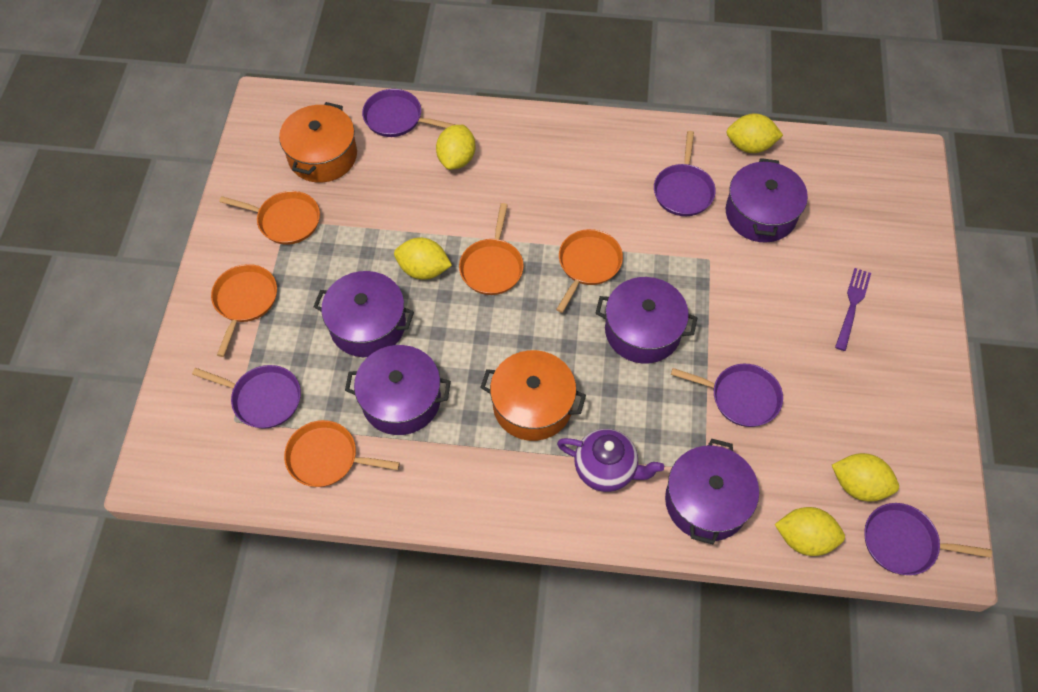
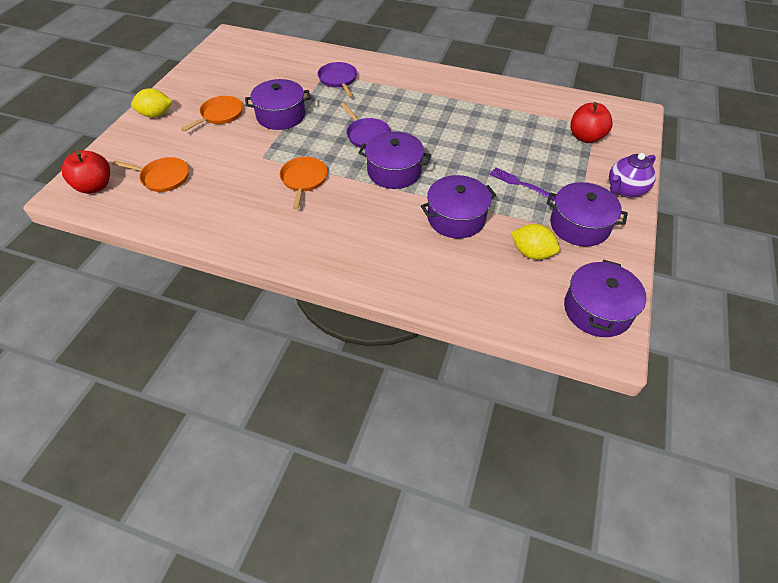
orange pan: 5 -> 3
orange pot: 2 -> 0
purple pan: 5 -> 2
red apple: 0 -> 2
yellow lemon: 5 -> 2

